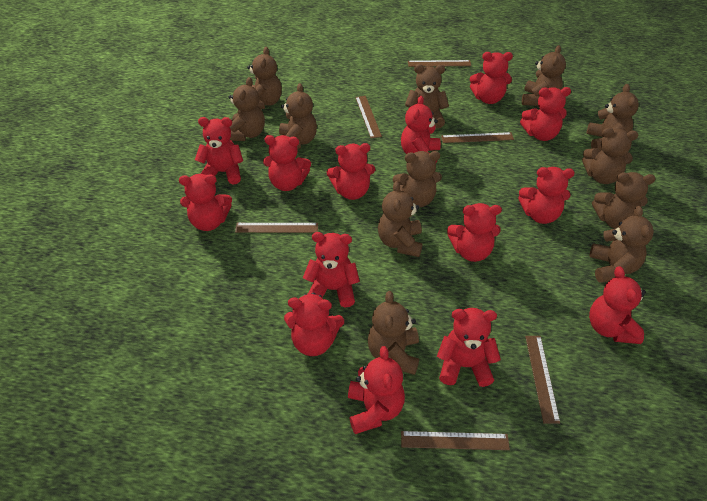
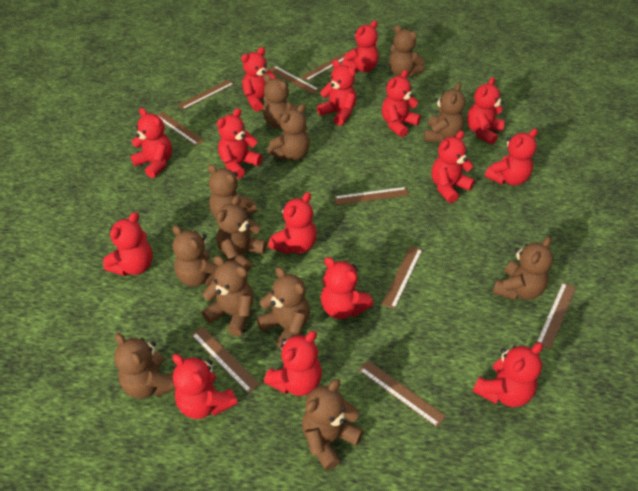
brown ruler: 6 -> 9
red teddy bear: 14 -> 15

